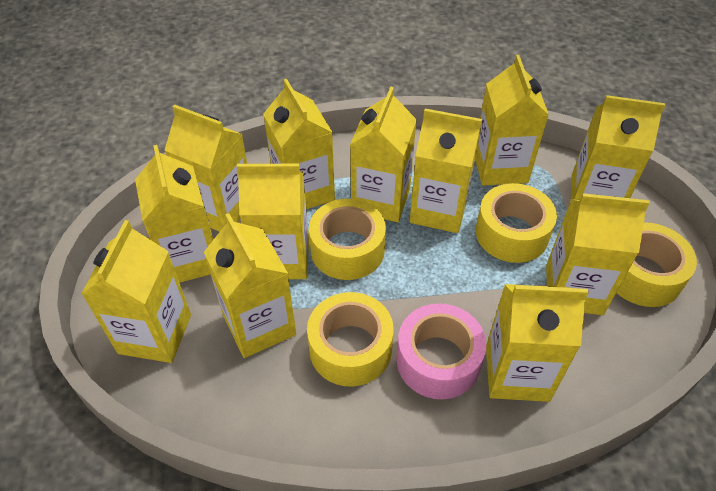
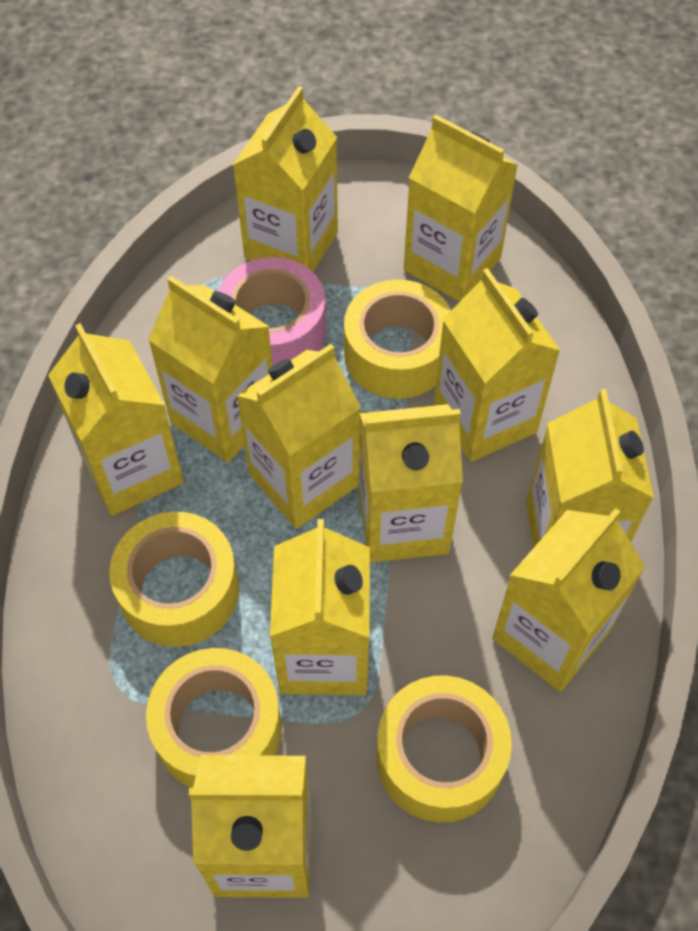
yellow carton: 12 -> 11

